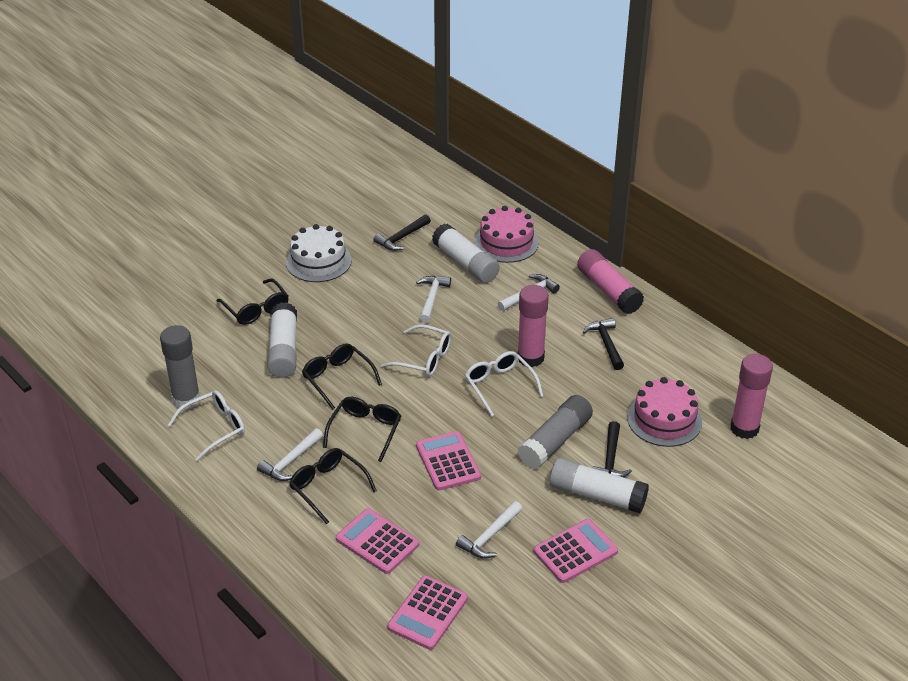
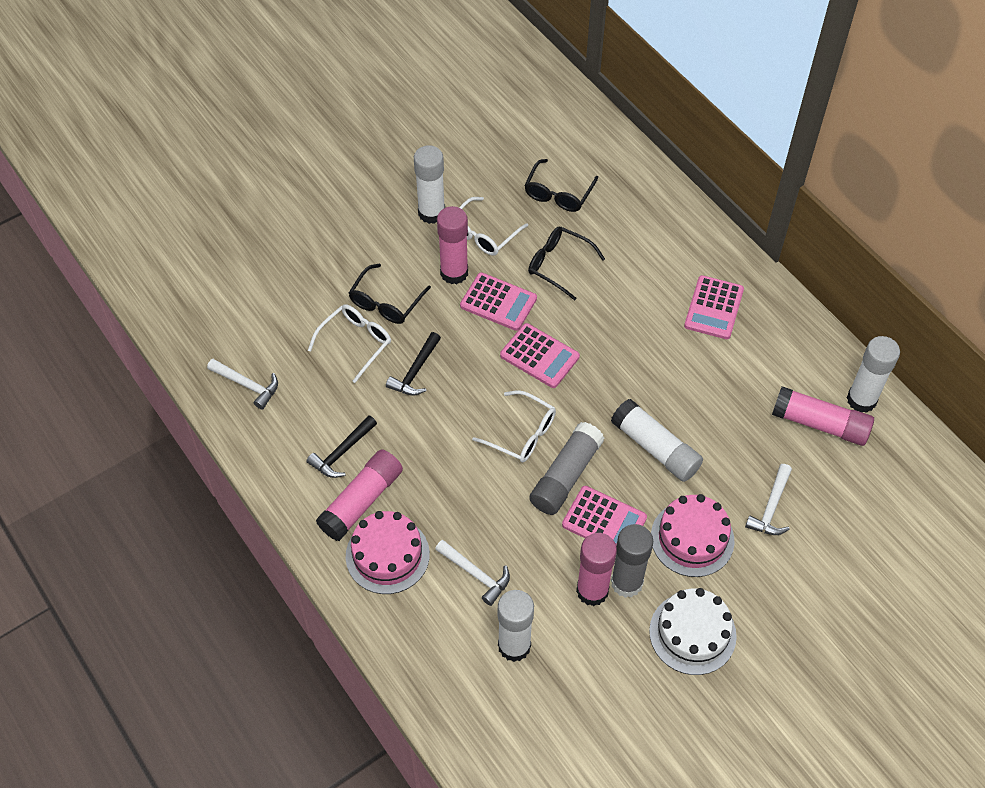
black glasses: 4 -> 3
black hammer: 3 -> 2
pink glue stick: 3 -> 4
white glue stick: 3 -> 4
white hammer: 4 -> 3

